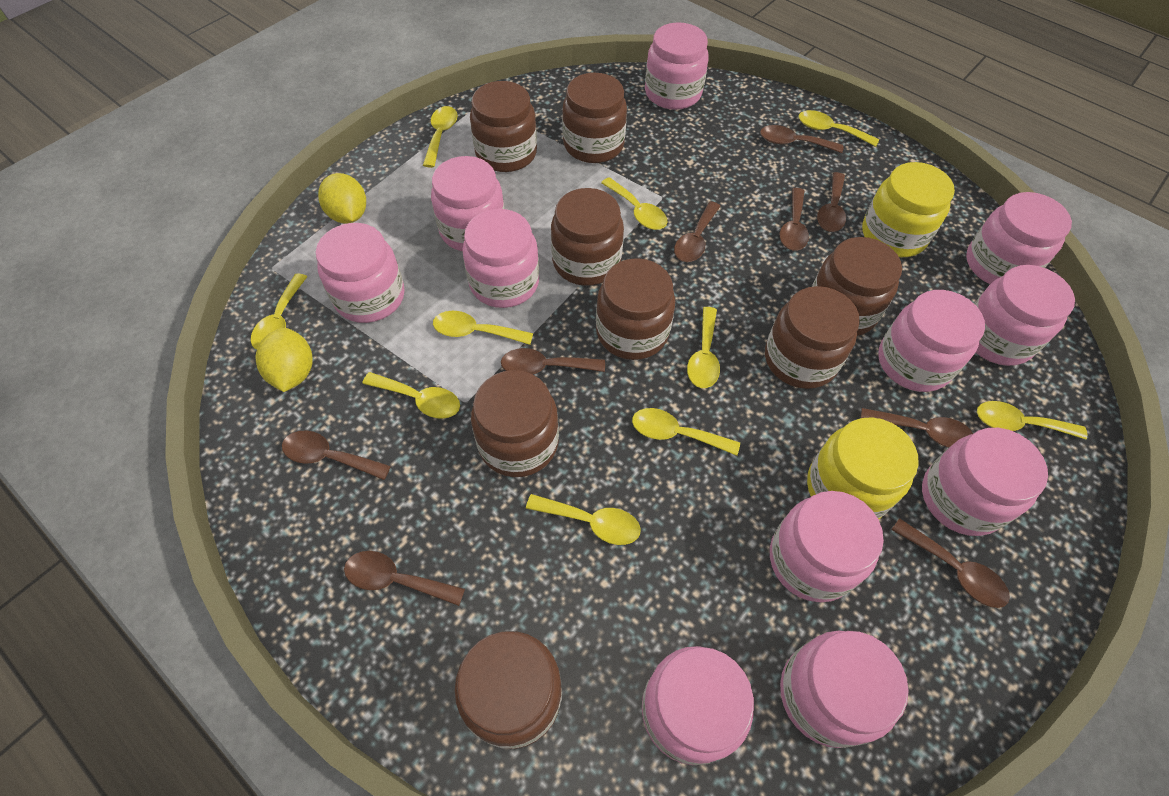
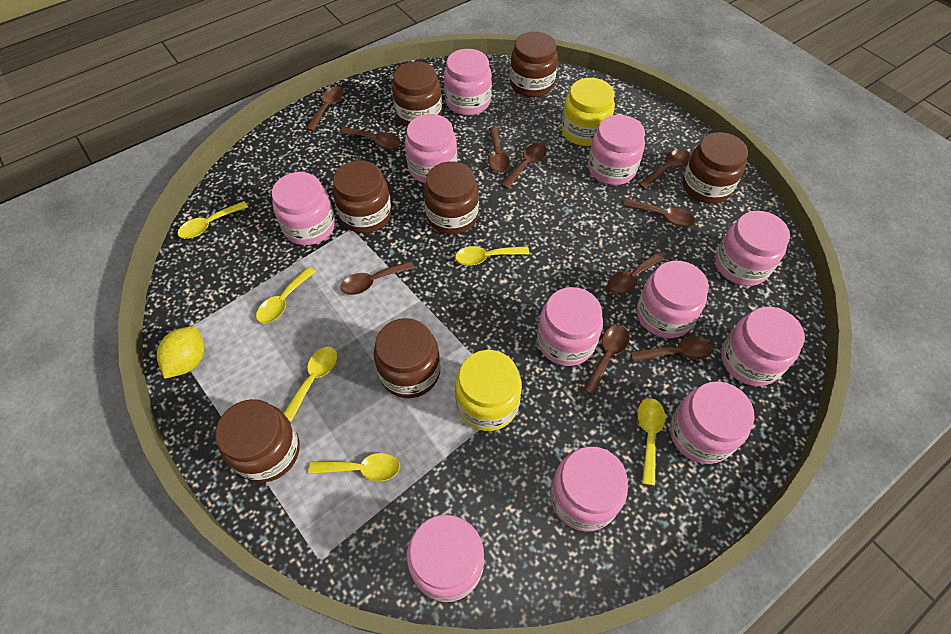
brown jar: 8 -> 7
brown spoon: 9 -> 10
yellow lemon: 2 -> 1
yellow spoon: 10 -> 6

